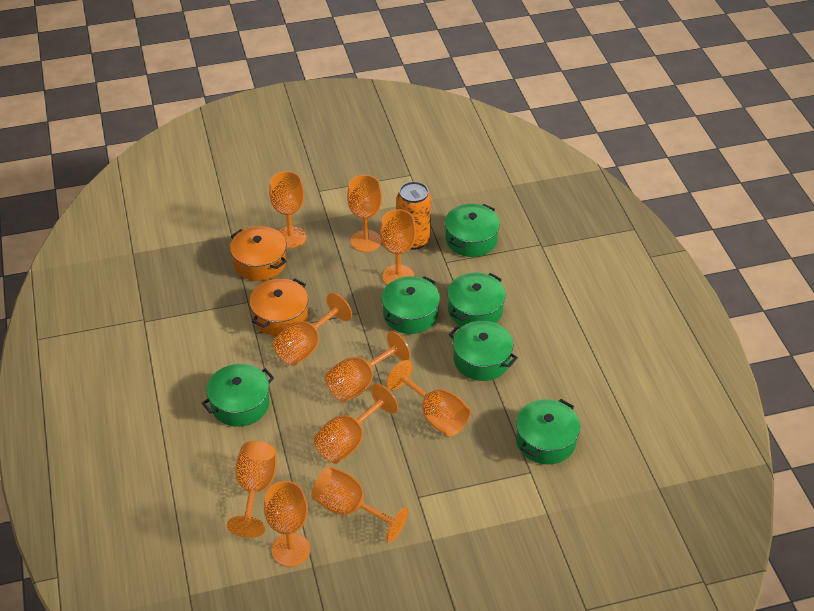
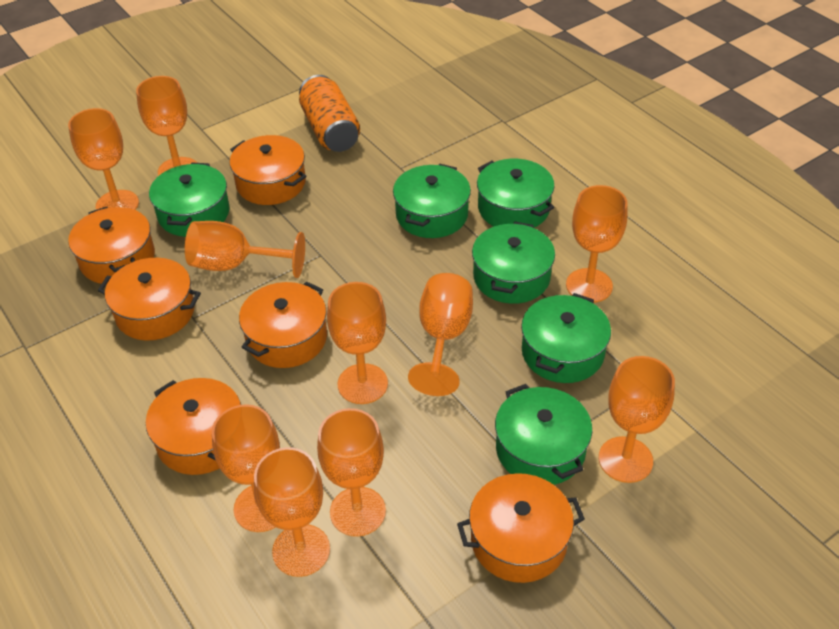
orange pot: 2 -> 6

